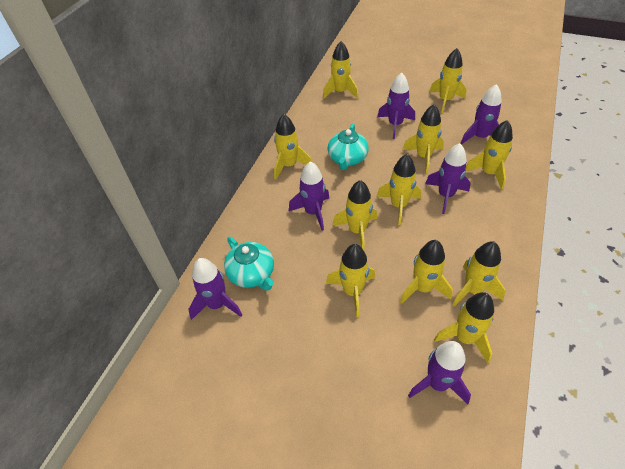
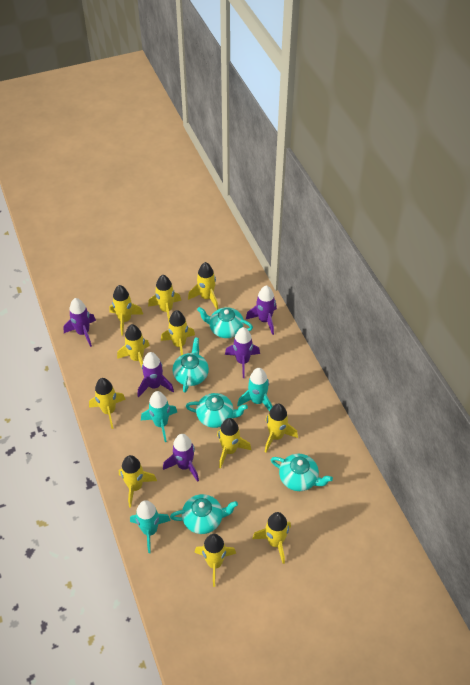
purple rocket: 6 -> 5
turquoise rocket: 0 -> 3
turquoise teapot: 2 -> 5

